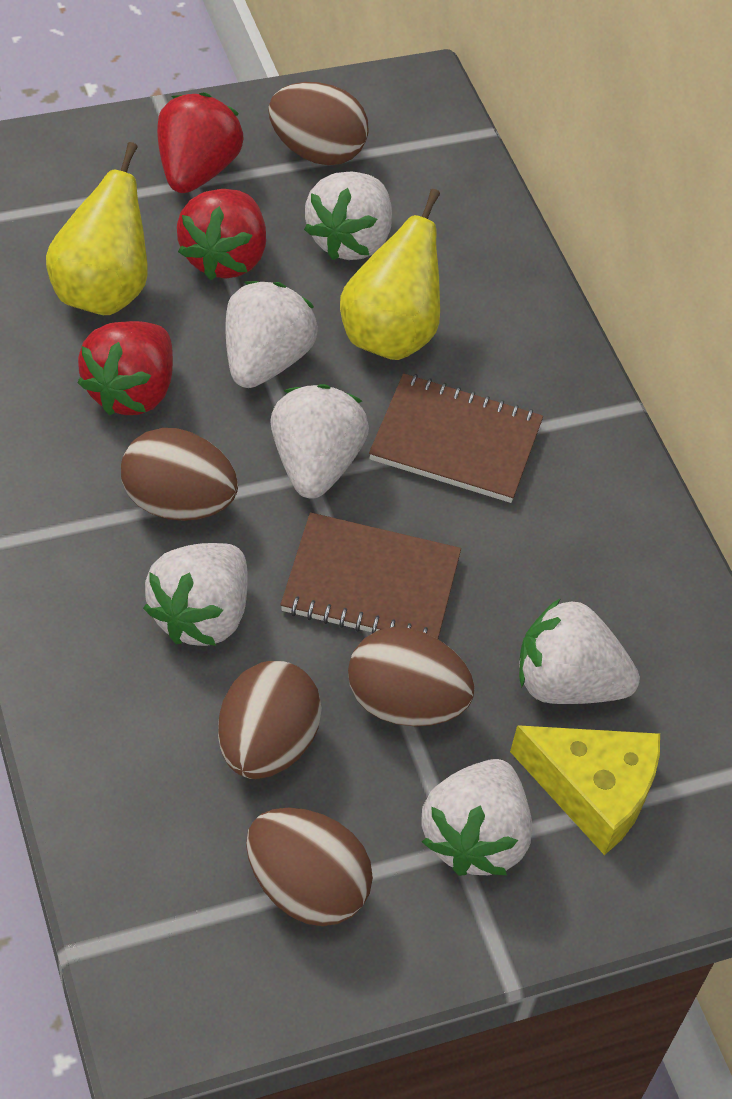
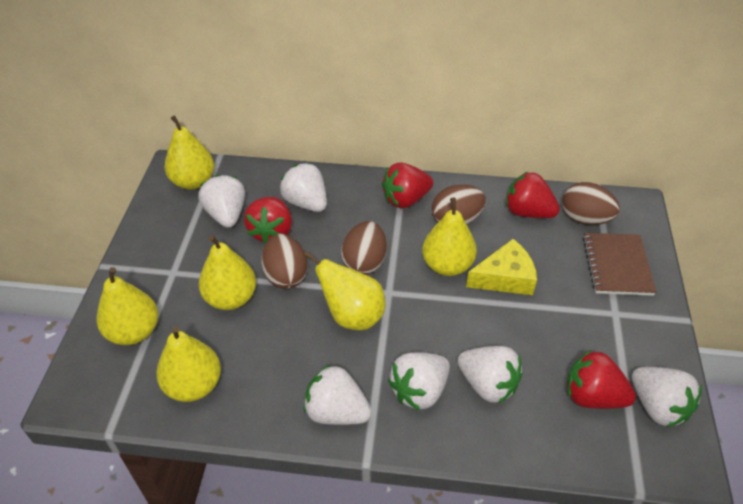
brown egg: 5 -> 4
brown notebook: 2 -> 1
red strawberry: 3 -> 4
yellow pear: 2 -> 6

